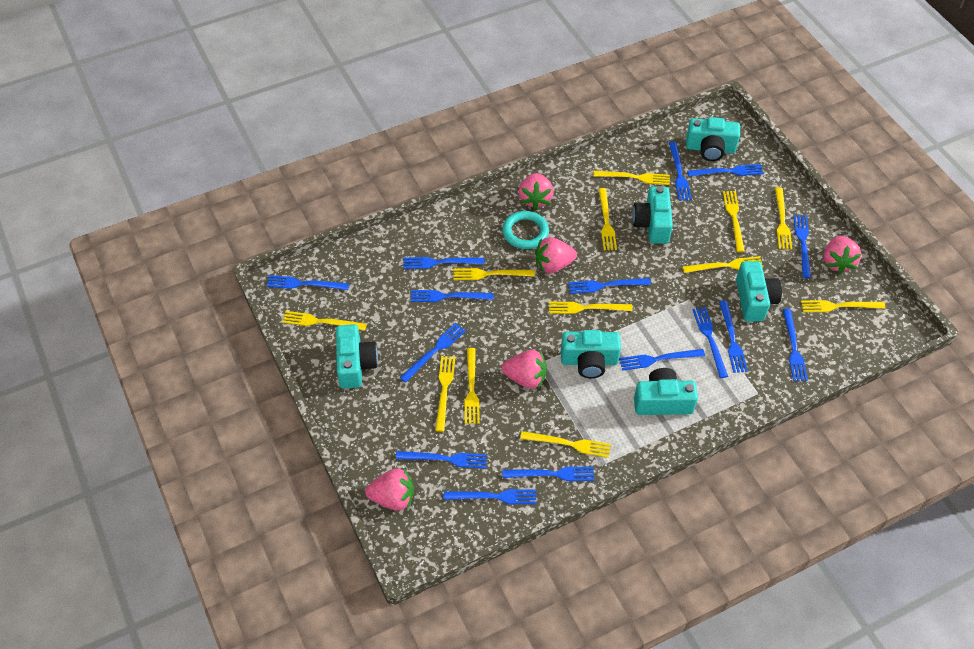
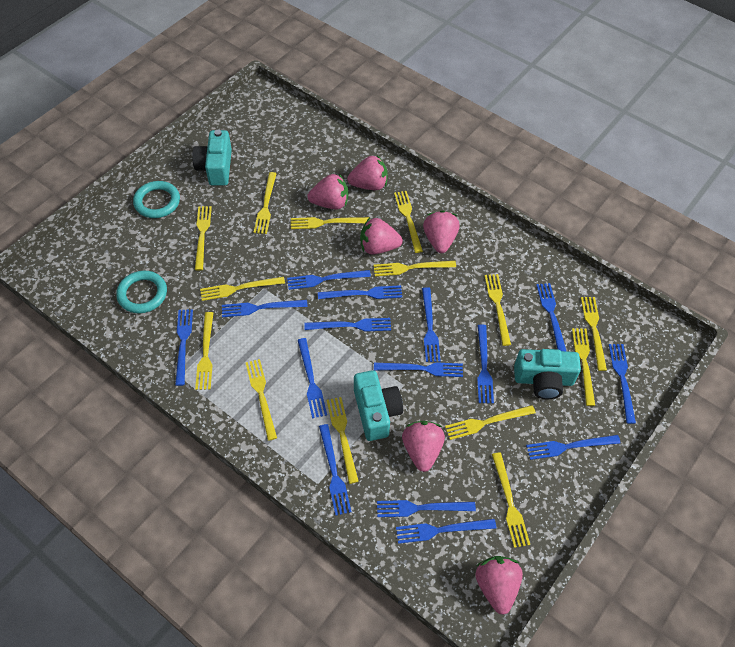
pink strawberry: 5 -> 6
turquoise camera: 6 -> 3
turquoise ring: 1 -> 2
yellow fork: 12 -> 14

